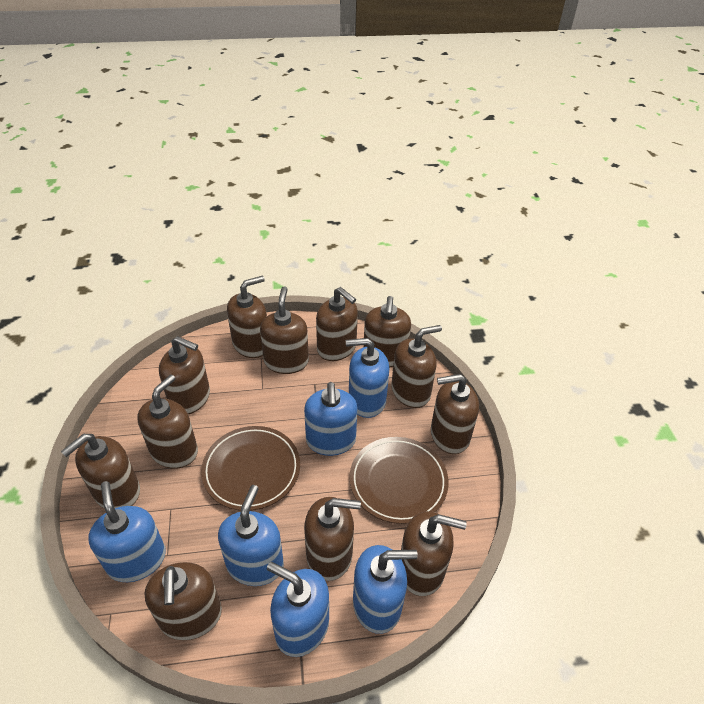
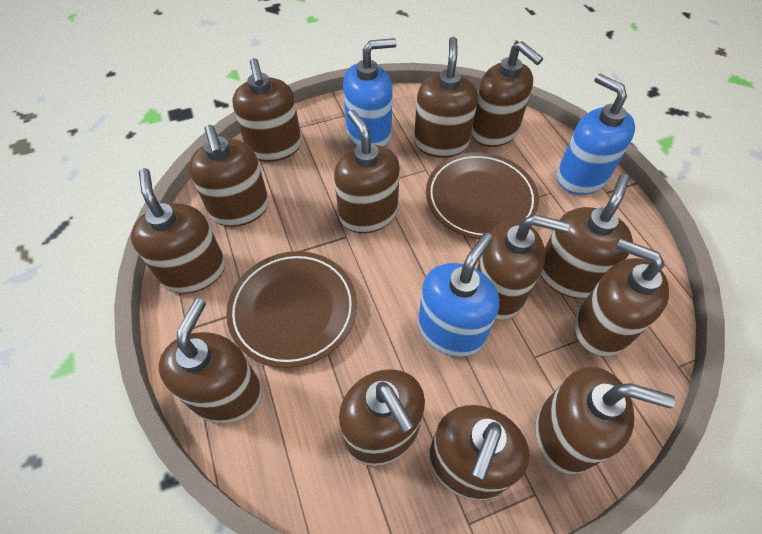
blue soap dispenser: 6 -> 3
brown soap dispenser: 12 -> 13

